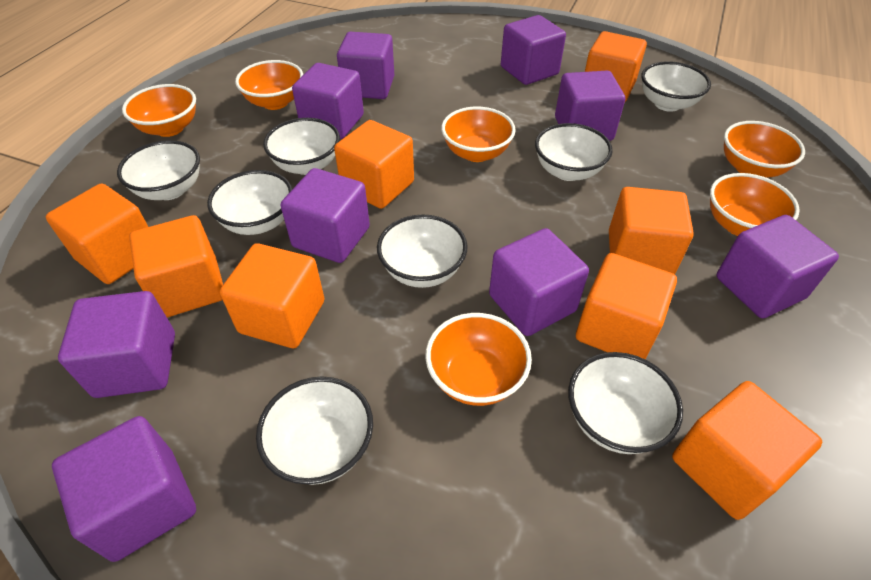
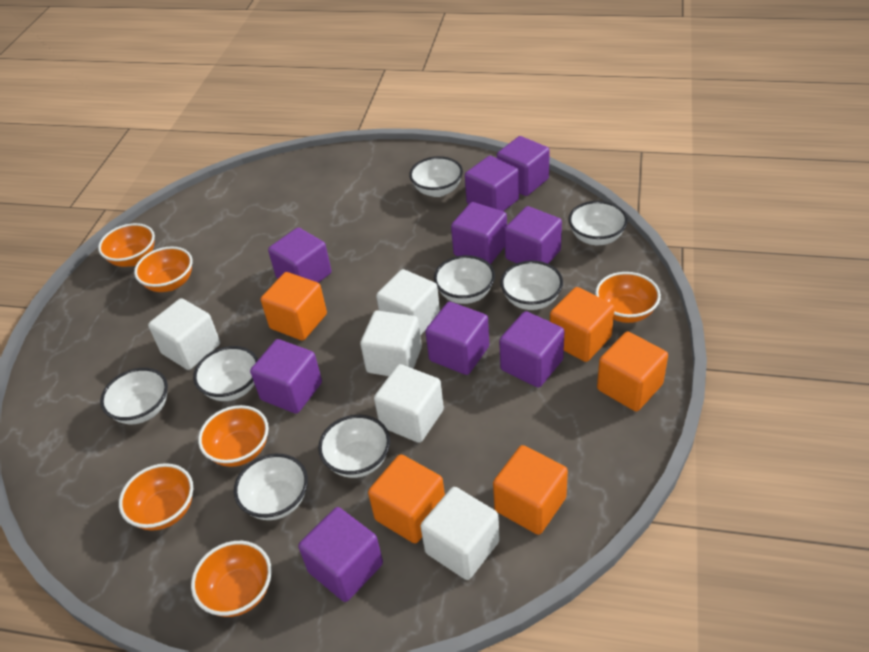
orange cube: 8 -> 5
white cube: 0 -> 5

